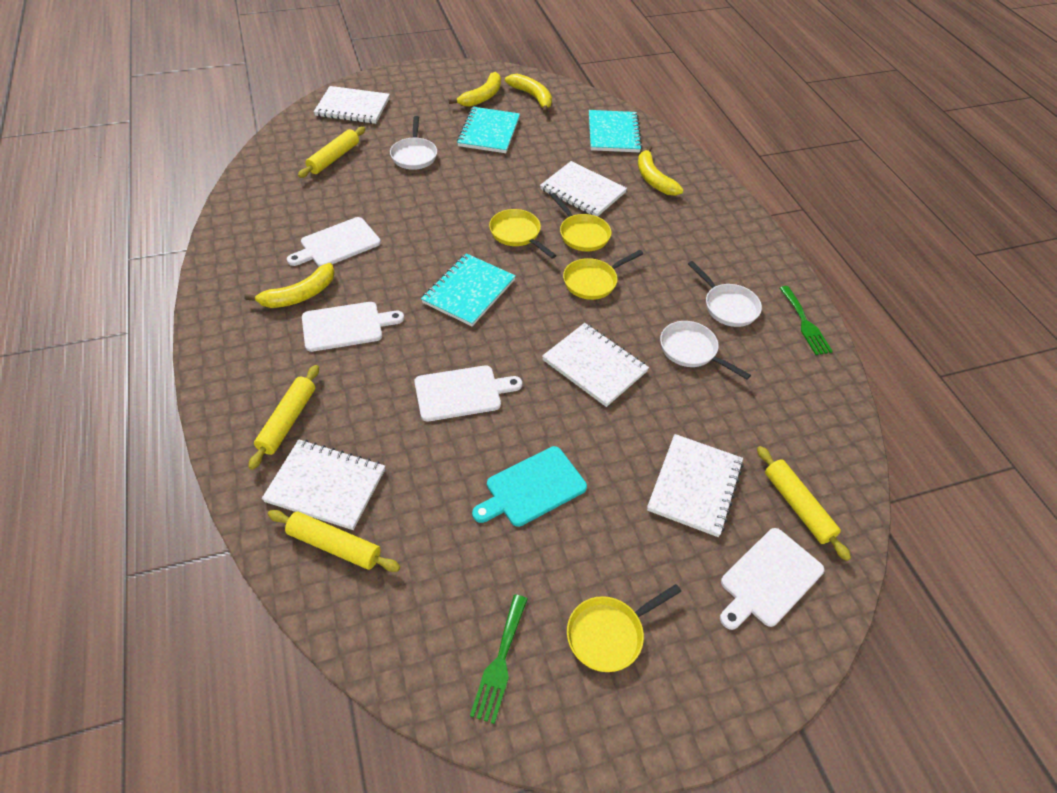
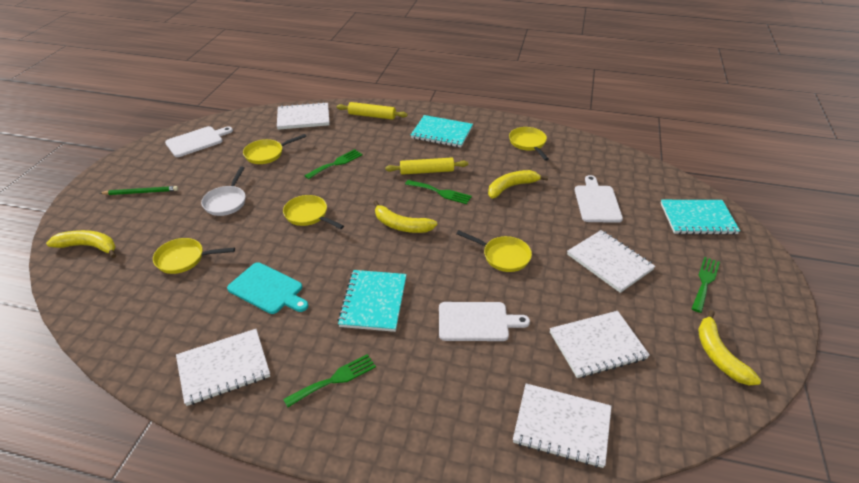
green fork: 2 -> 4
green pencil: 0 -> 1
white cutting board: 4 -> 3
white pan: 3 -> 1
yellow pan: 4 -> 5
yellow rolling pin: 4 -> 2

